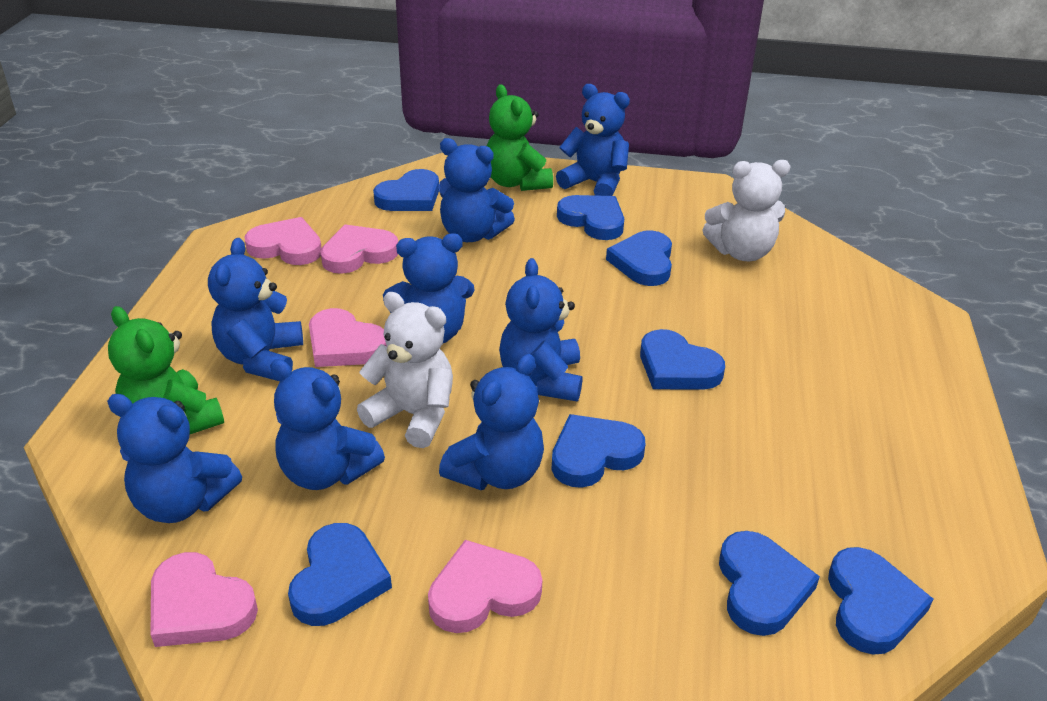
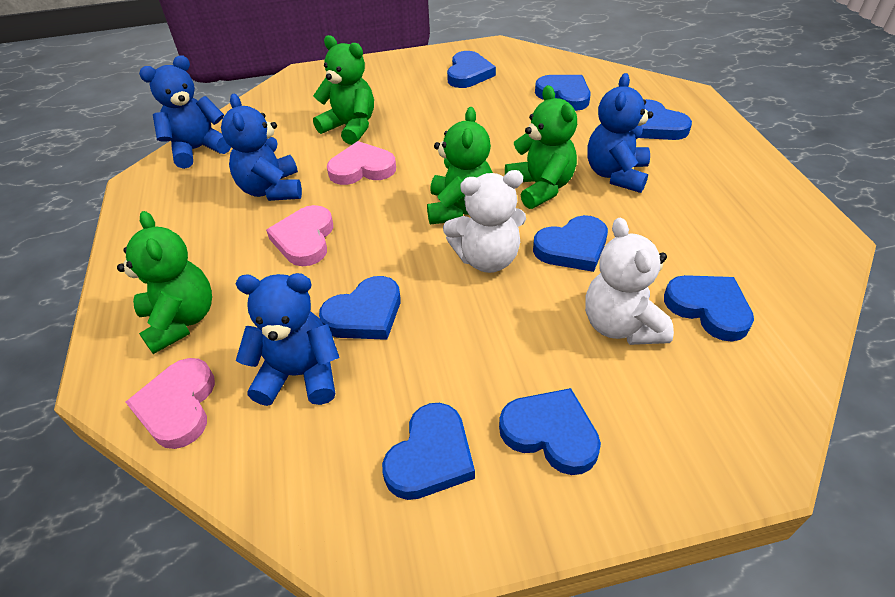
blue teddy bear: 8 -> 4
green teddy bear: 2 -> 4
pink heart: 5 -> 3

